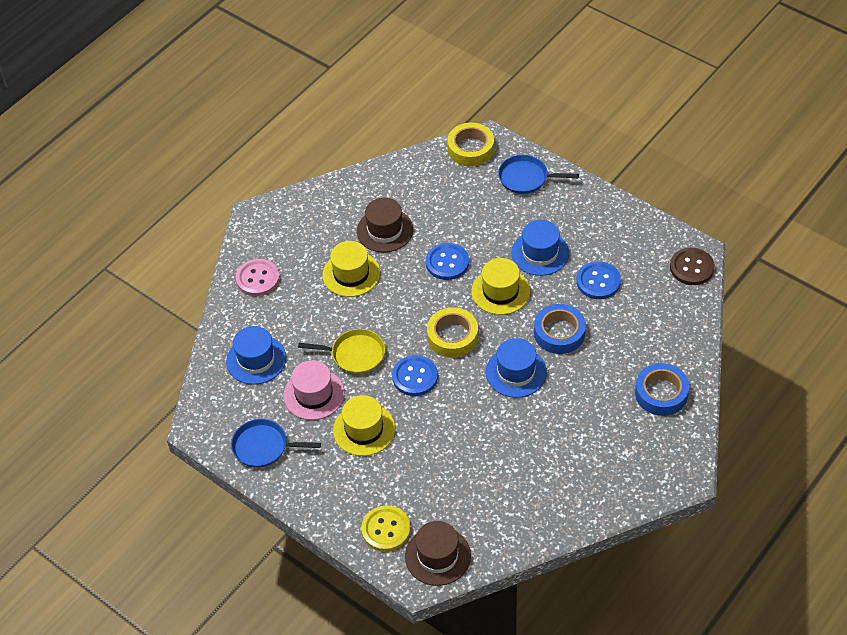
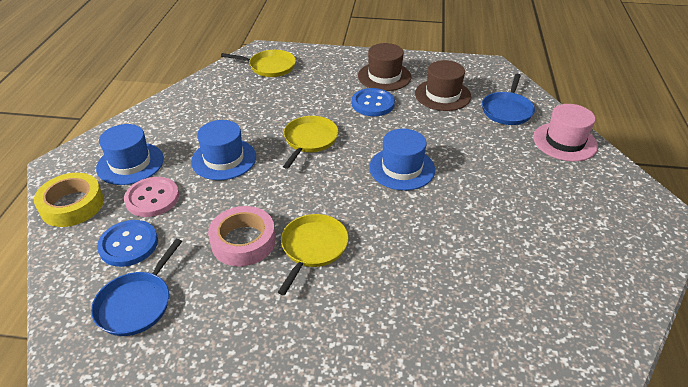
blue button: 3 -> 2
blue tape: 2 -> 0
brown button: 1 -> 0
pink tape: 0 -> 1
yellow button: 1 -> 0
yellow hat: 3 -> 0
yellow pan: 1 -> 3
yellow tape: 2 -> 1

